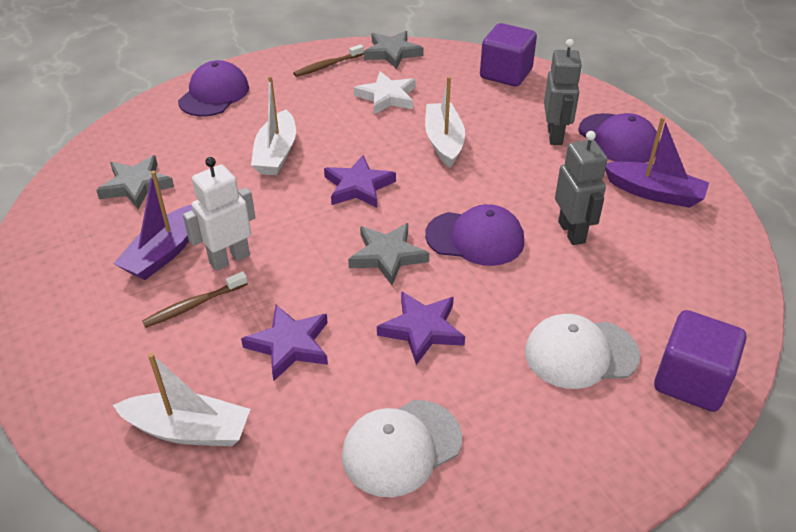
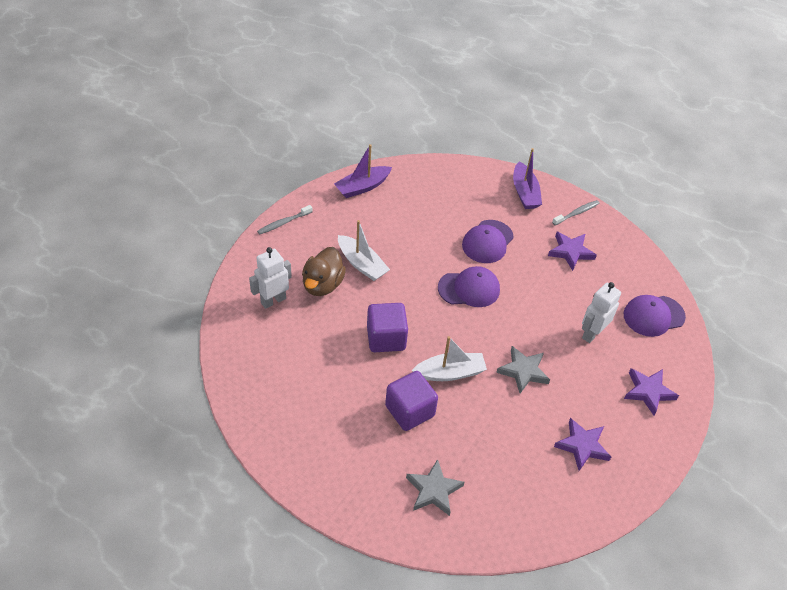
brown duck: 0 -> 1
brown toothbrush: 2 -> 0
grey robot: 2 -> 0
grey star: 3 -> 2
grey toothbrush: 0 -> 2
white boat: 3 -> 2
white cap: 2 -> 0
white robot: 1 -> 2
white star: 1 -> 0

